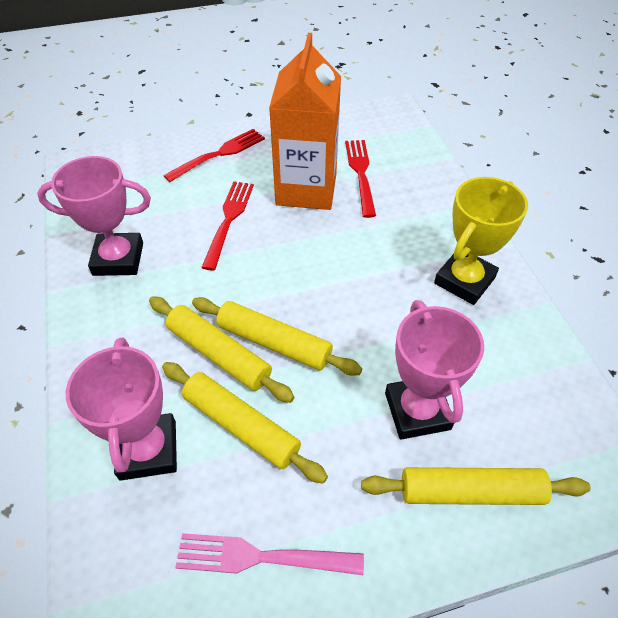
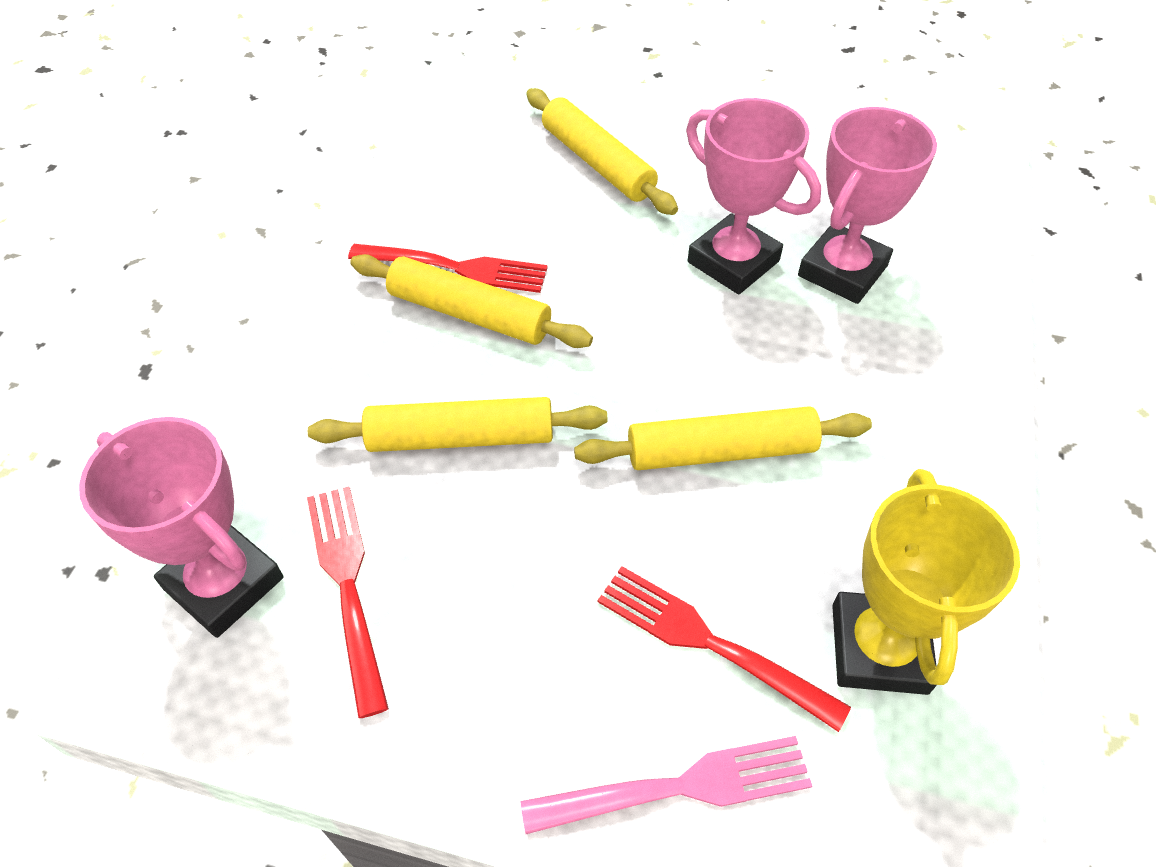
orange carton: 1 -> 0

